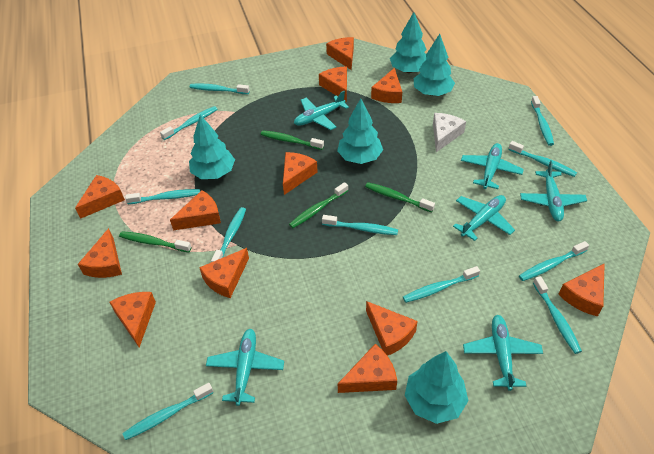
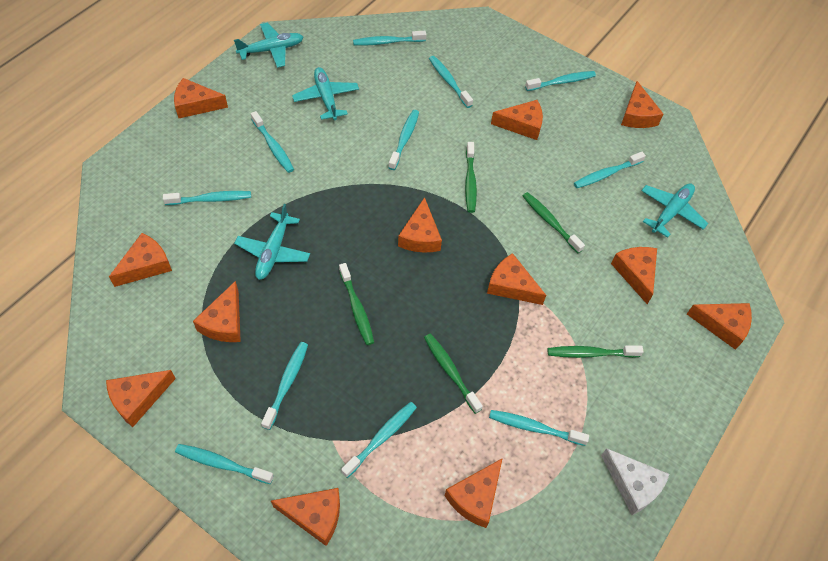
green toothbrush: 4 -> 5
turquoise plane: 6 -> 4
turquoise tree: 5 -> 0

